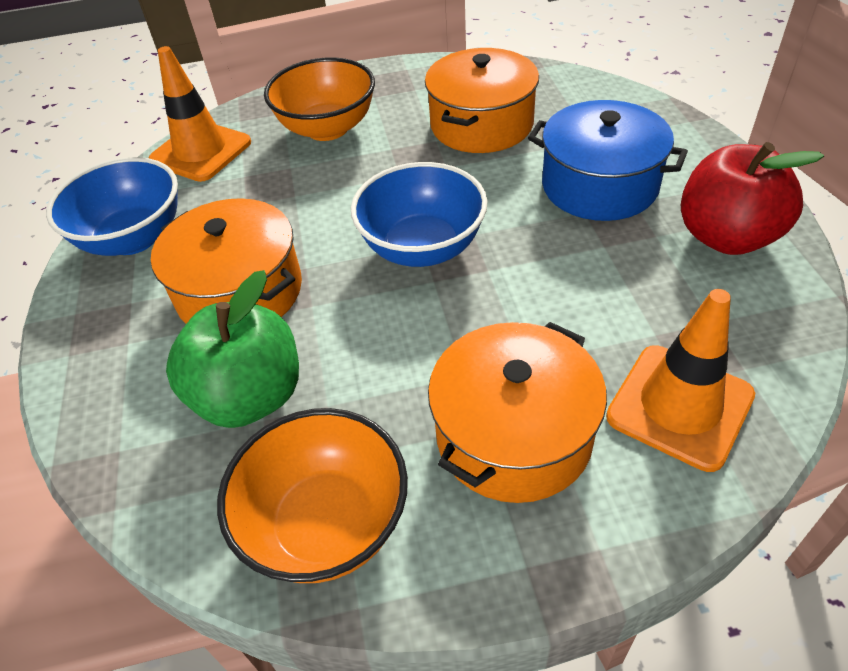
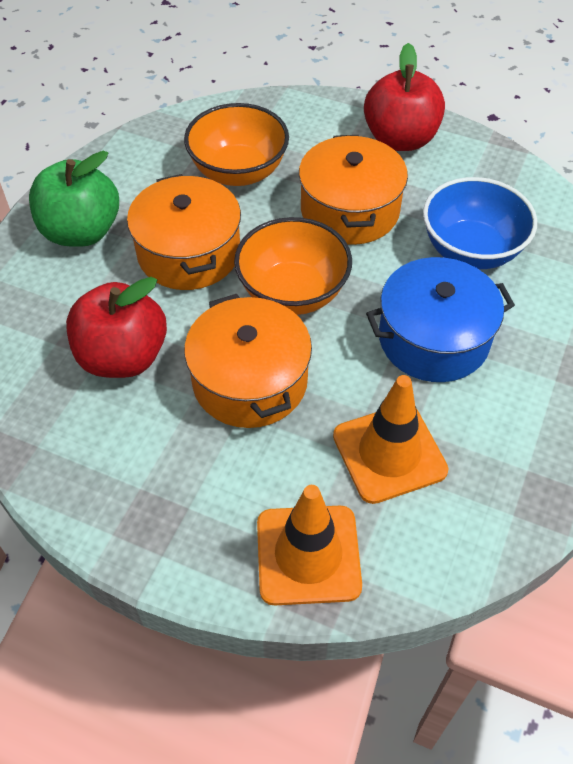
blue bowl: 2 -> 1
red apple: 1 -> 2

